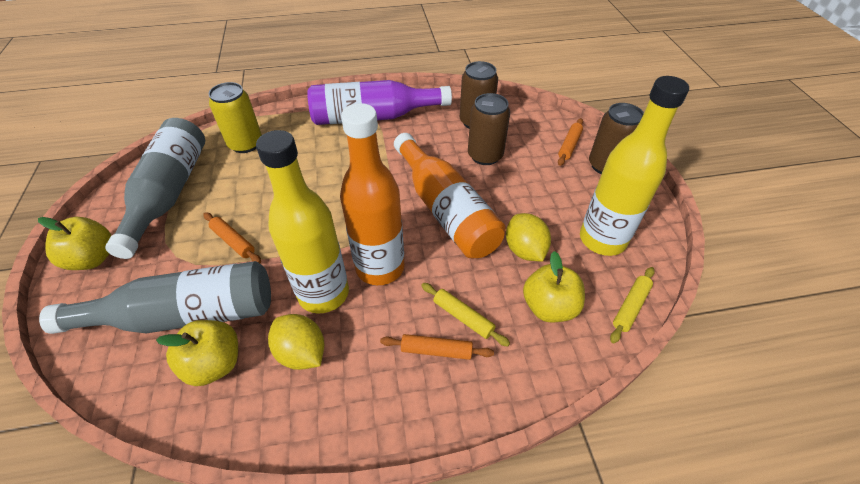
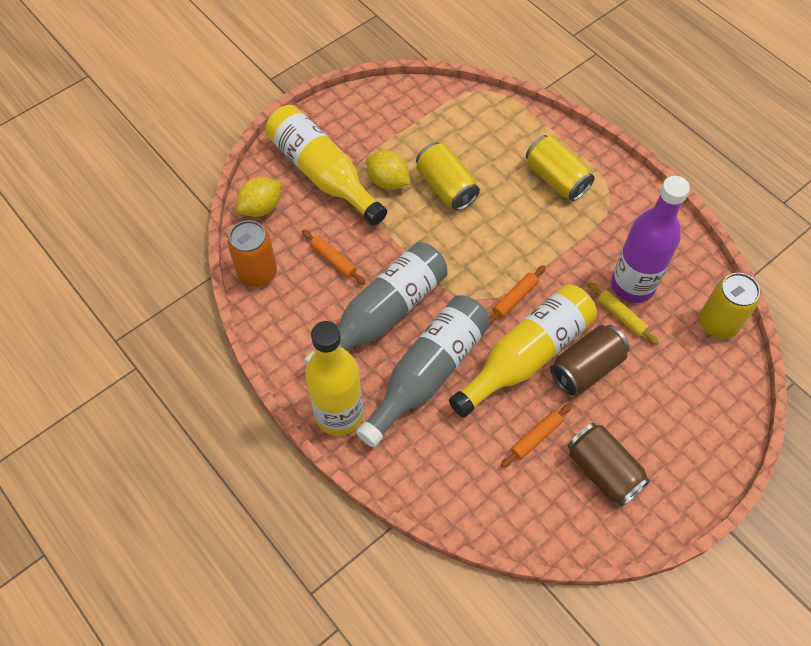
brown can: 3 -> 2
orange bottle: 2 -> 0
orange can: 0 -> 1
yellow apple: 3 -> 0
yellow bottle: 2 -> 3
yellow can: 1 -> 3
yellow rolling pin: 2 -> 1

